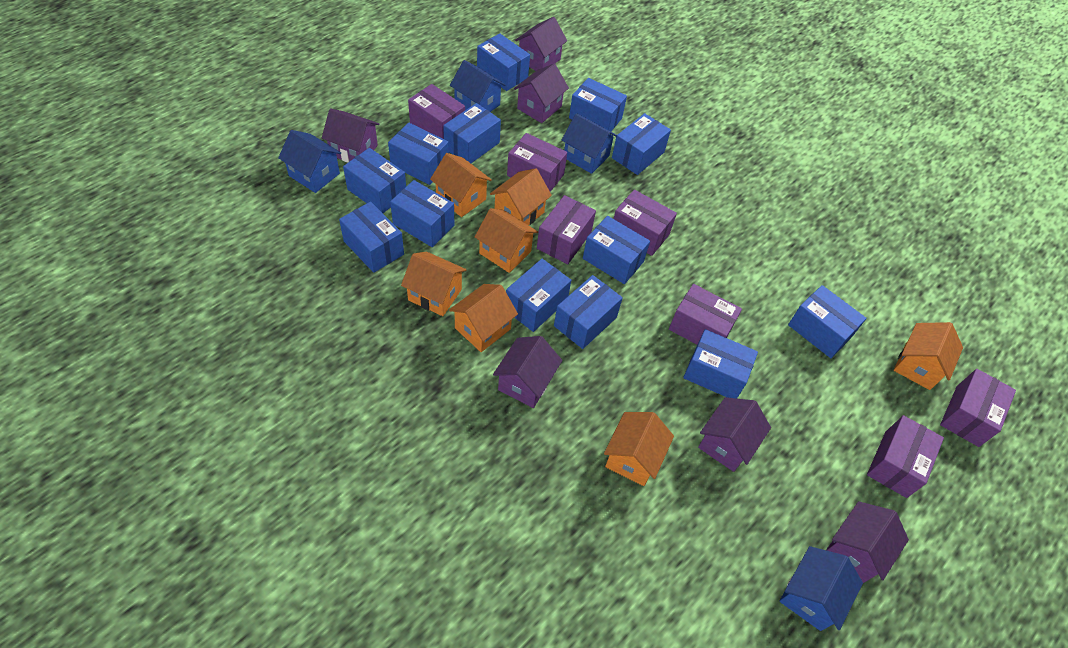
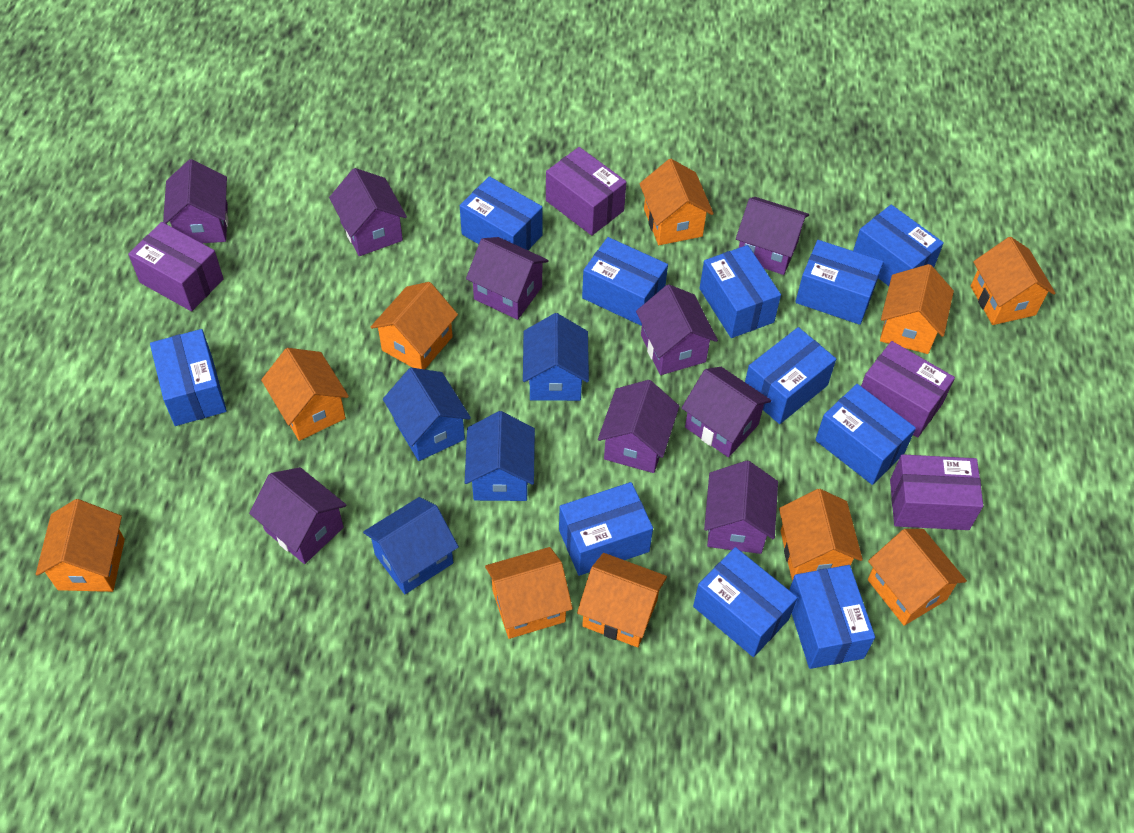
blue box: 13 -> 11
orange house: 7 -> 10
purple box: 7 -> 4
purple house: 6 -> 9

